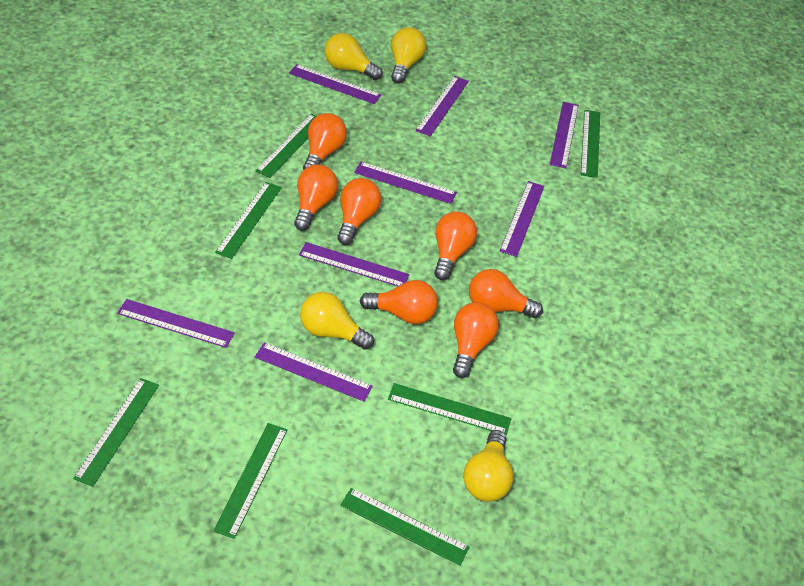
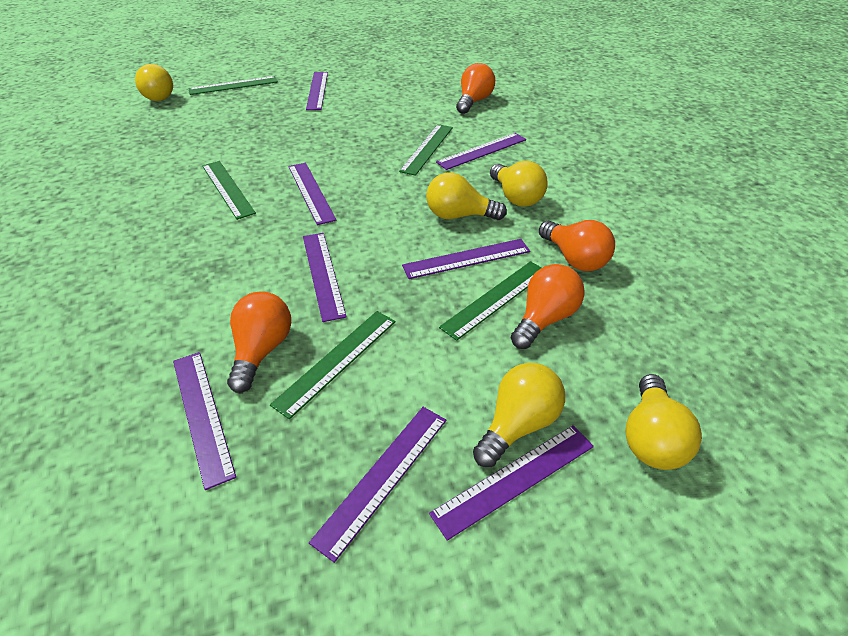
green ruler: 7 -> 5
orange light bulb: 7 -> 4
yellow light bulb: 4 -> 5

